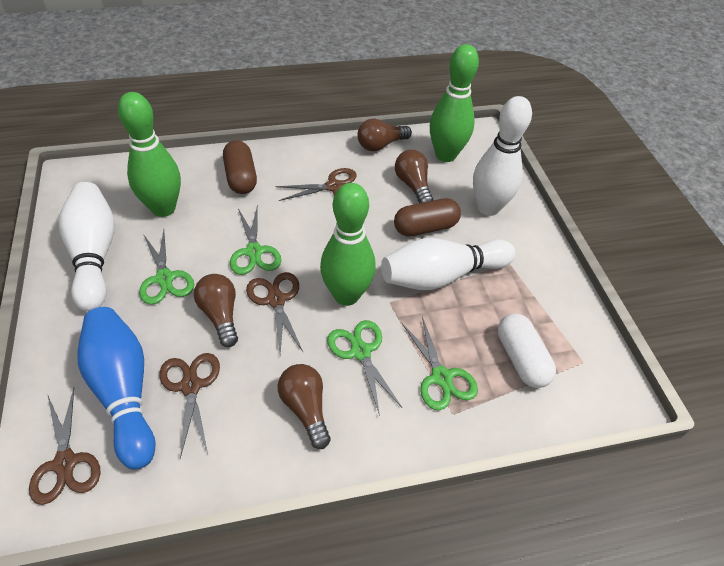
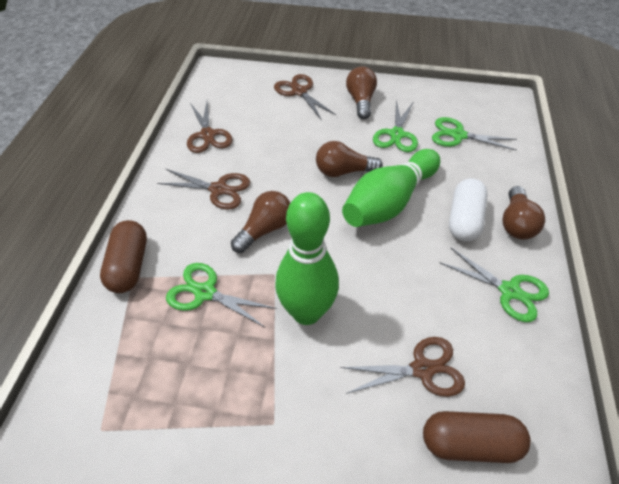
blue bowling pin: 1 -> 0
green bowling pin: 3 -> 2
white bowling pin: 3 -> 0

